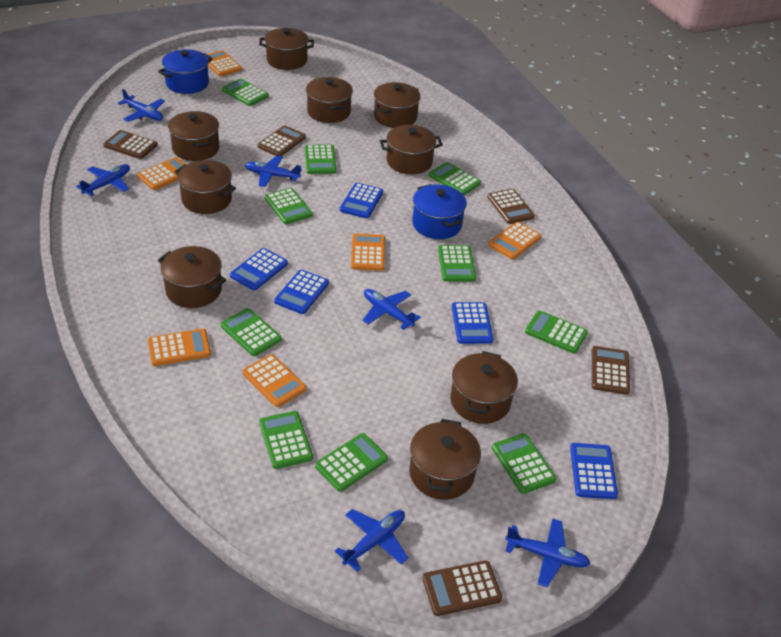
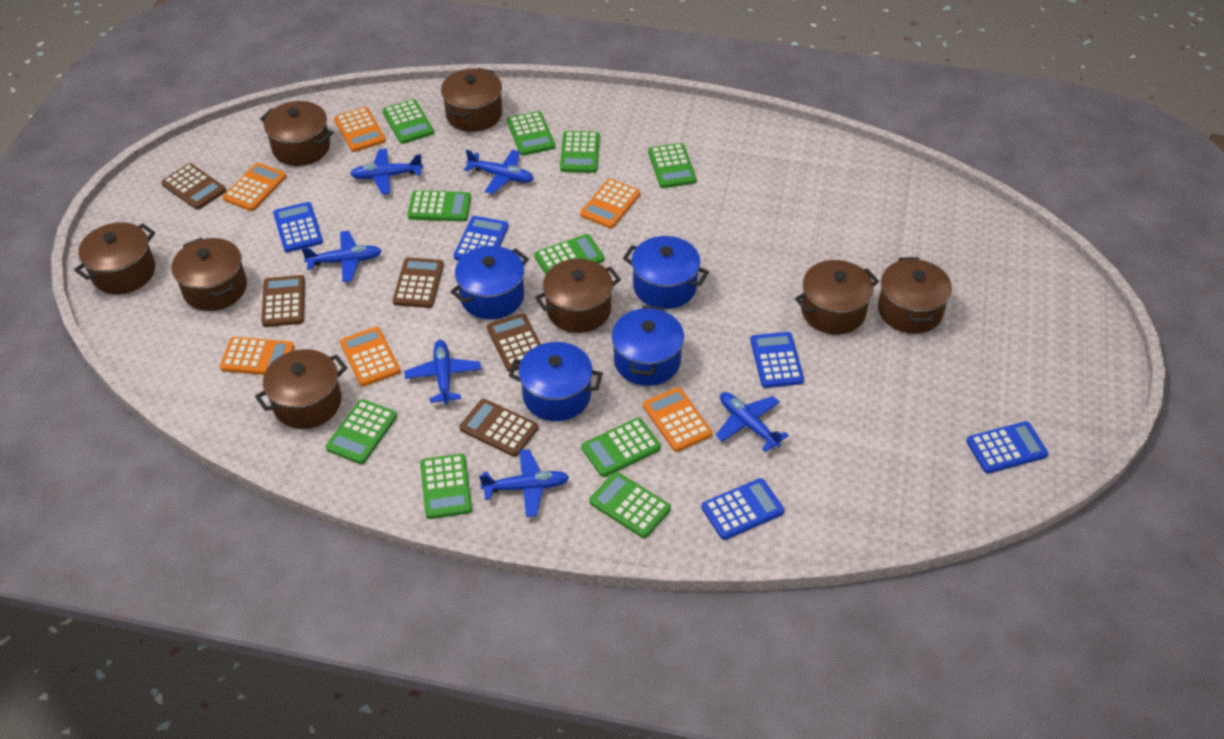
blue pot: 2 -> 4
brown pot: 9 -> 8

